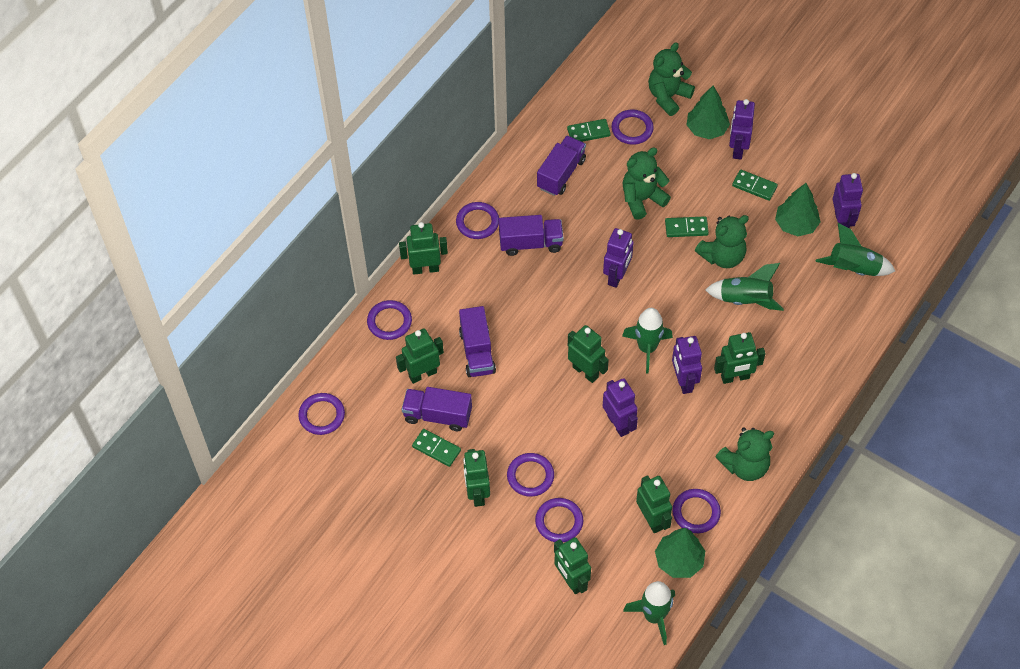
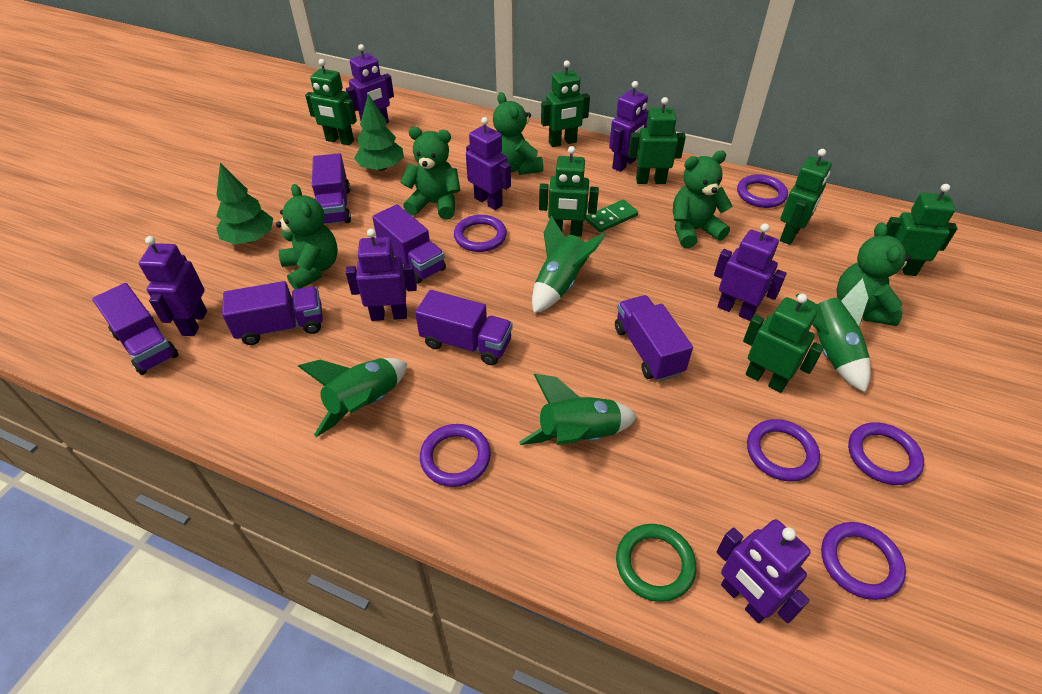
green domino: 4 -> 1
green ring: 0 -> 1
green teddy bear: 4 -> 5
green tree: 3 -> 2
purple ring: 7 -> 6
purple robot: 5 -> 7
purple truck: 4 -> 6

